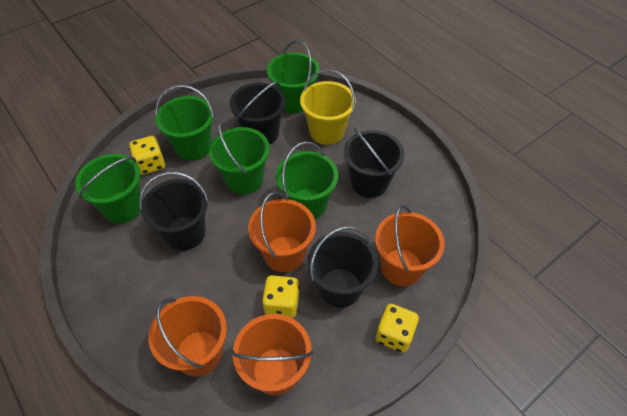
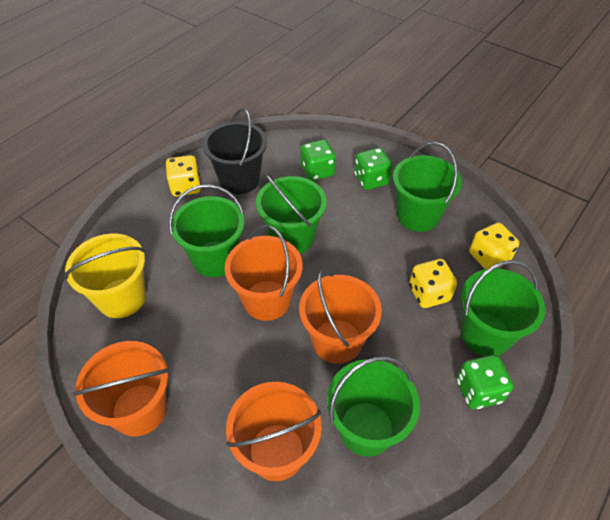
black bucket: 4 -> 1
green dice: 0 -> 3

